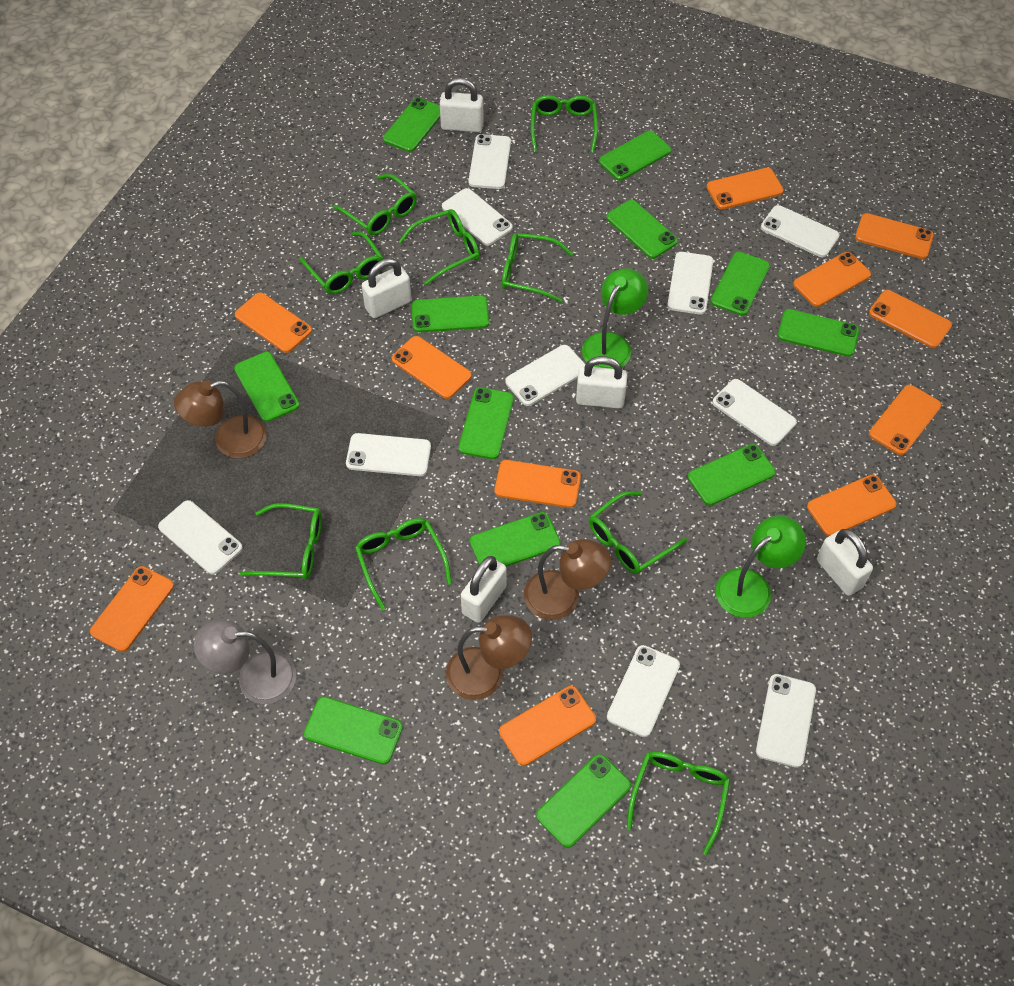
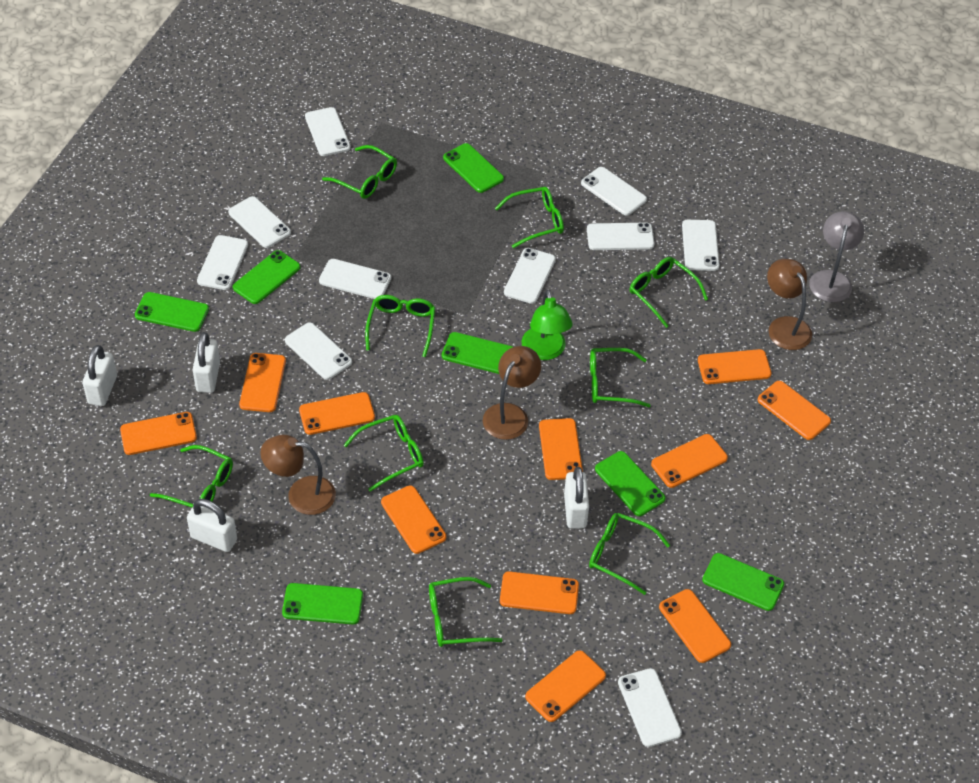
green lamp: 2 -> 1
green phone: 12 -> 7
white padlock: 5 -> 4

